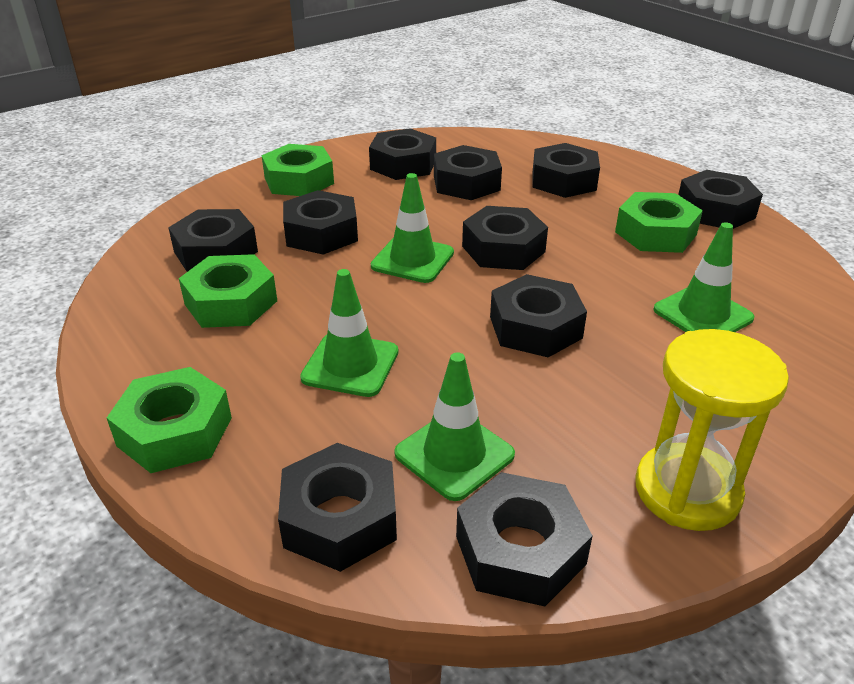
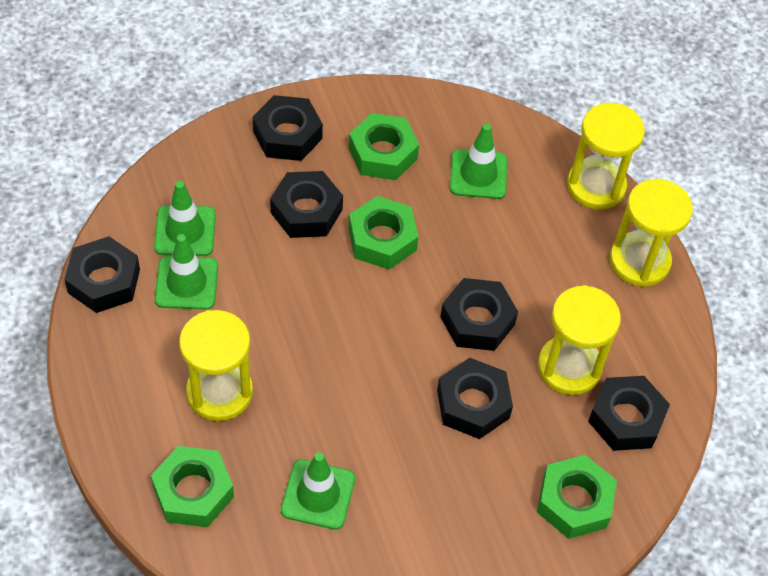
black nut: 10 -> 6
yellow hourglass: 1 -> 4

